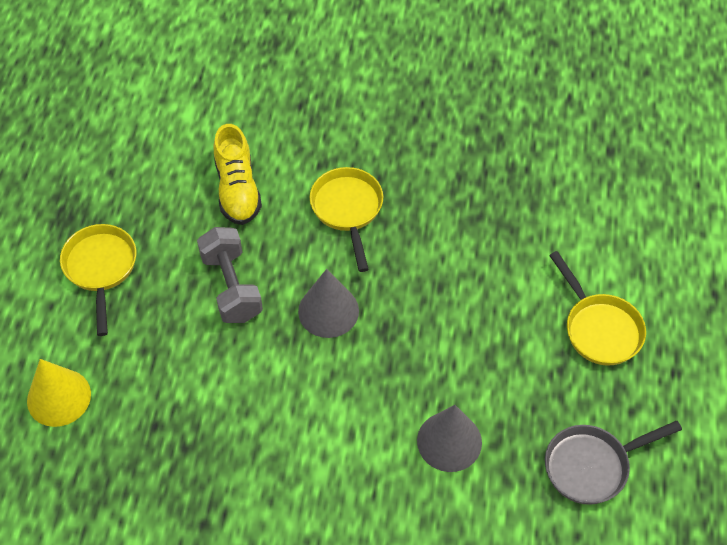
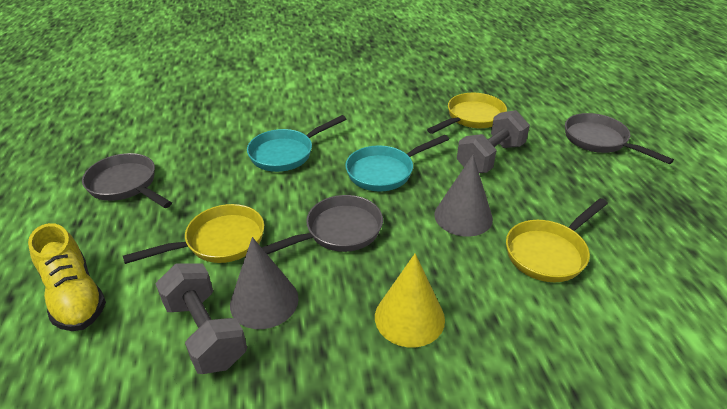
grey dumbbell: 1 -> 2
grey pan: 1 -> 3
turquoise pan: 0 -> 2

